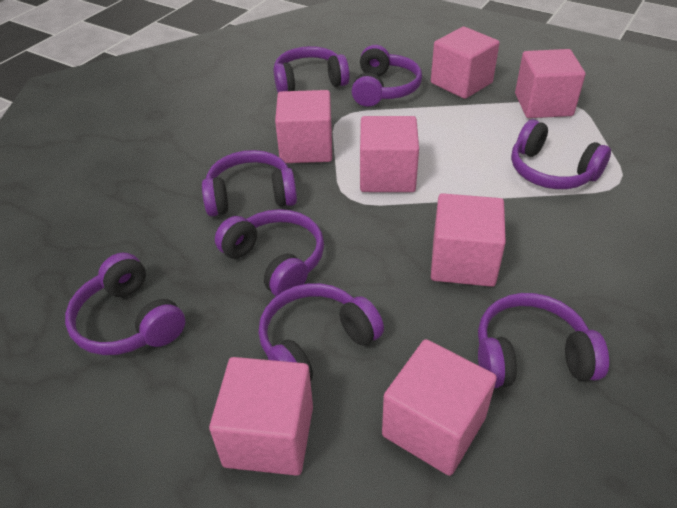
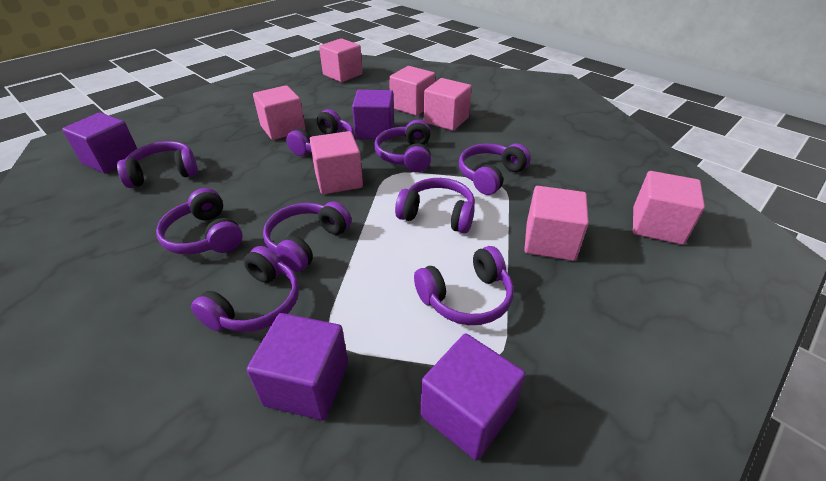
purple cube: 0 -> 4
purple headphones: 8 -> 9

